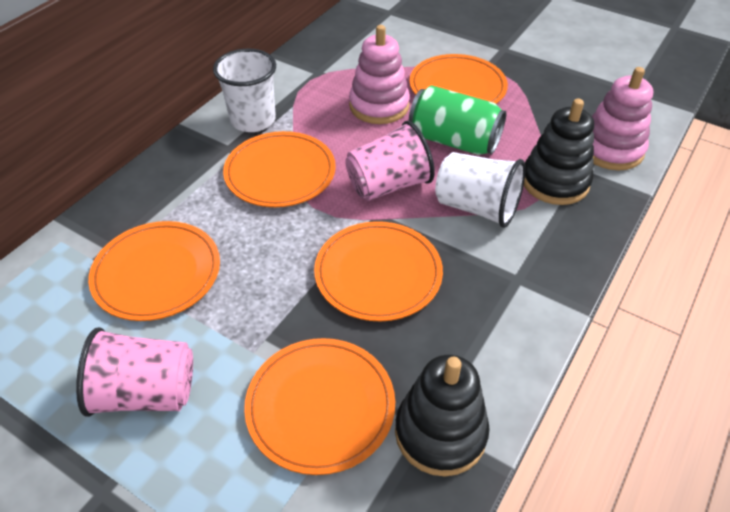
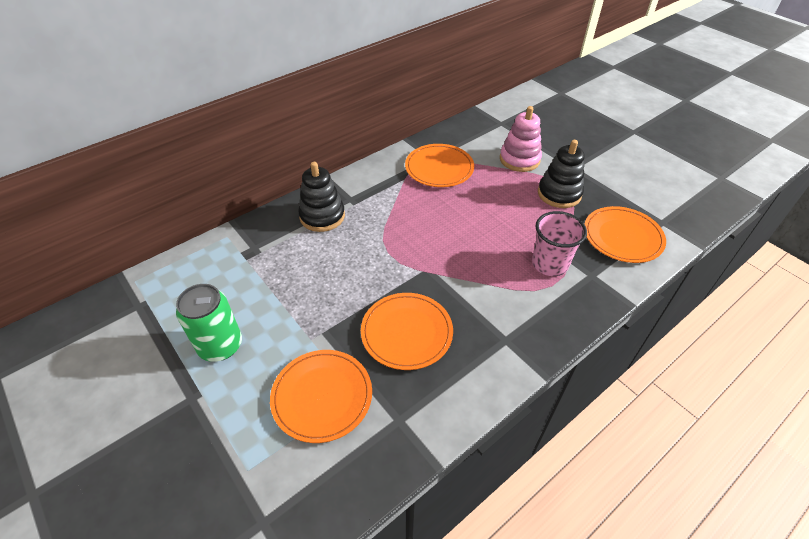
orange plate: 5 -> 4
pink cup: 2 -> 1
pink stacking toy: 2 -> 1
white cup: 2 -> 0

